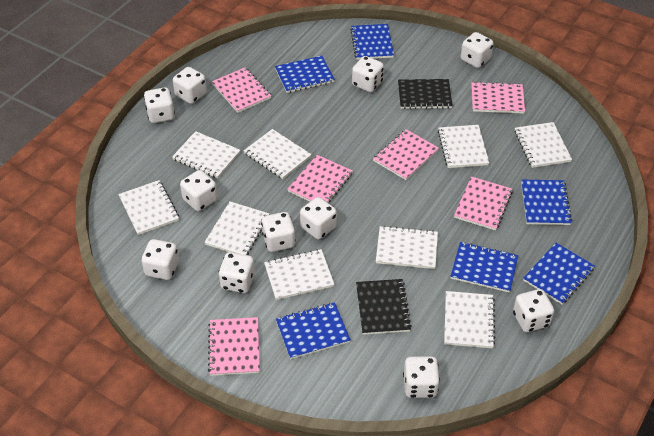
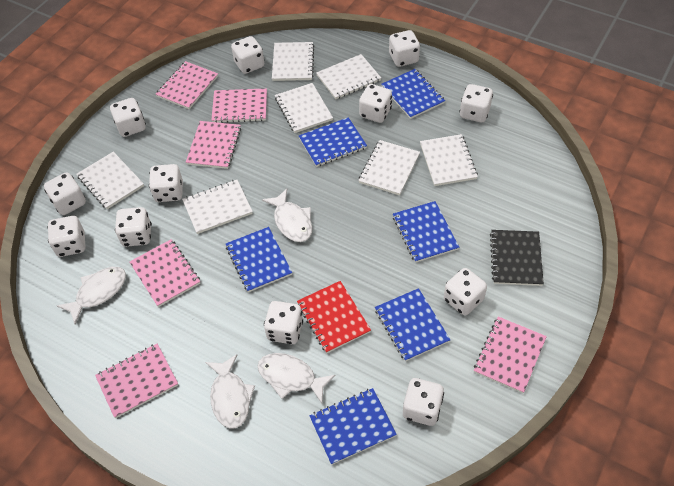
black notebook: 2 -> 1
red notebook: 0 -> 1
white dice: 11 -> 12
white fish: 0 -> 4
white notebook: 9 -> 7

